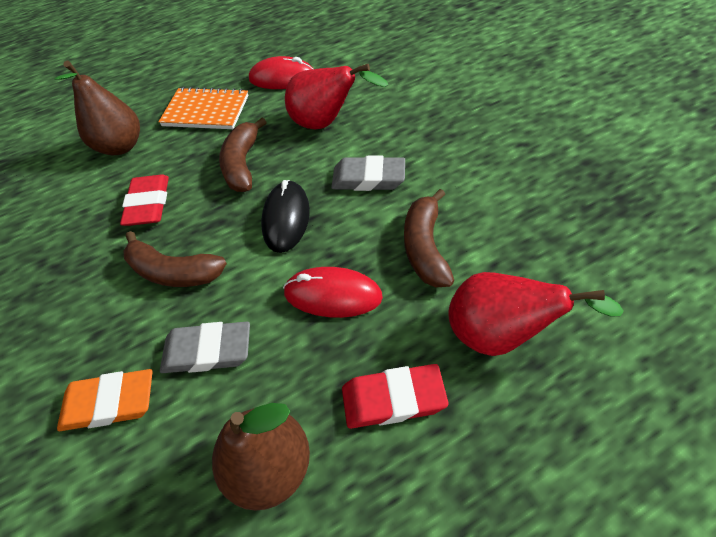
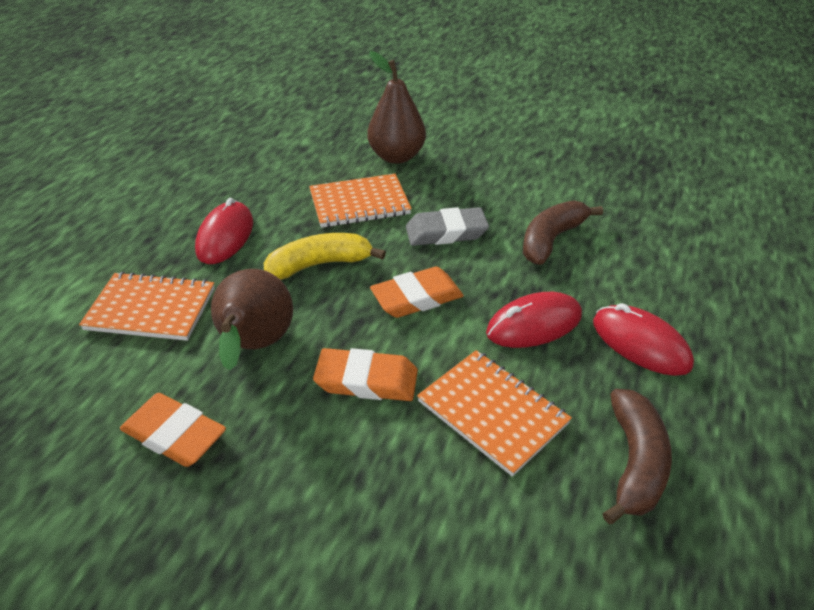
black mouse: 1 -> 0
brown banana: 3 -> 2
grey eraser: 2 -> 1
orange eraser: 1 -> 3
orange notebook: 1 -> 3
red eraser: 2 -> 0
red mouse: 2 -> 3
red pear: 2 -> 0
yellow banana: 0 -> 1

